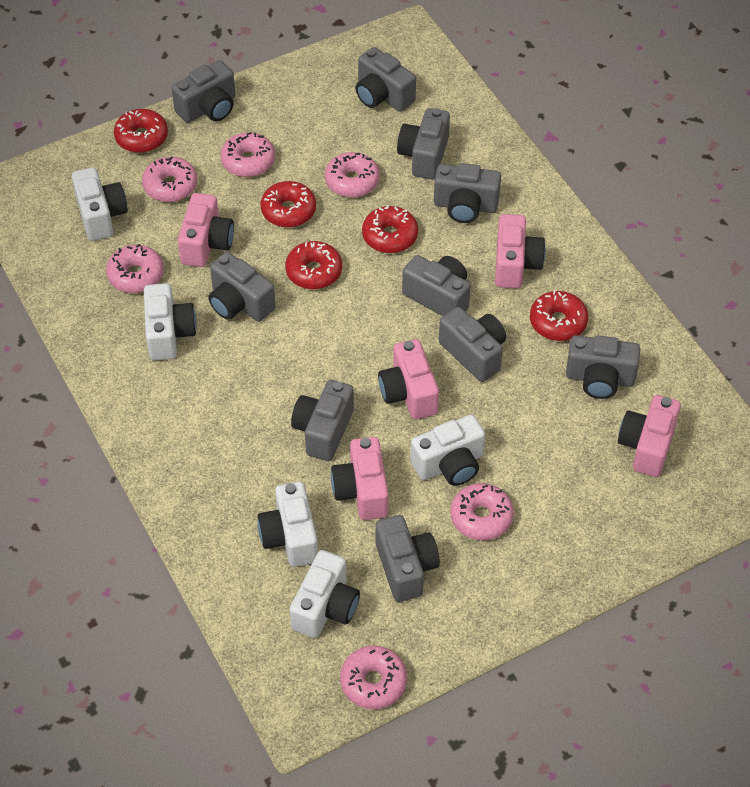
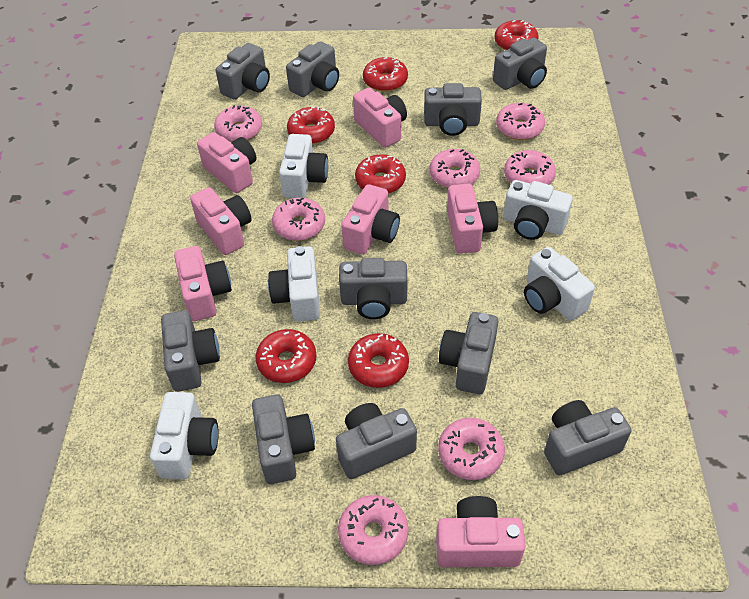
pink camera: 5 -> 7
pink donut: 6 -> 7
red donut: 5 -> 6

